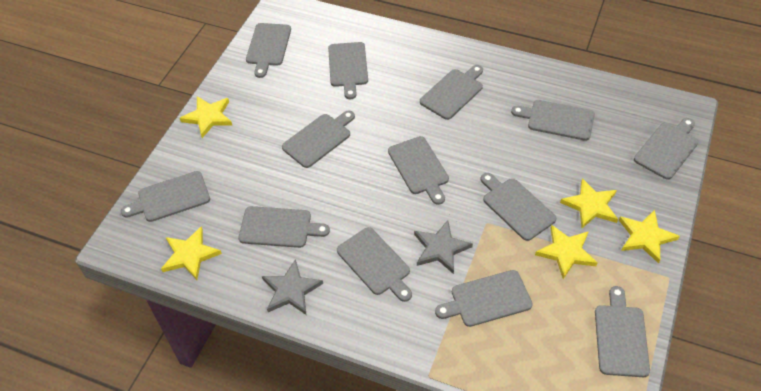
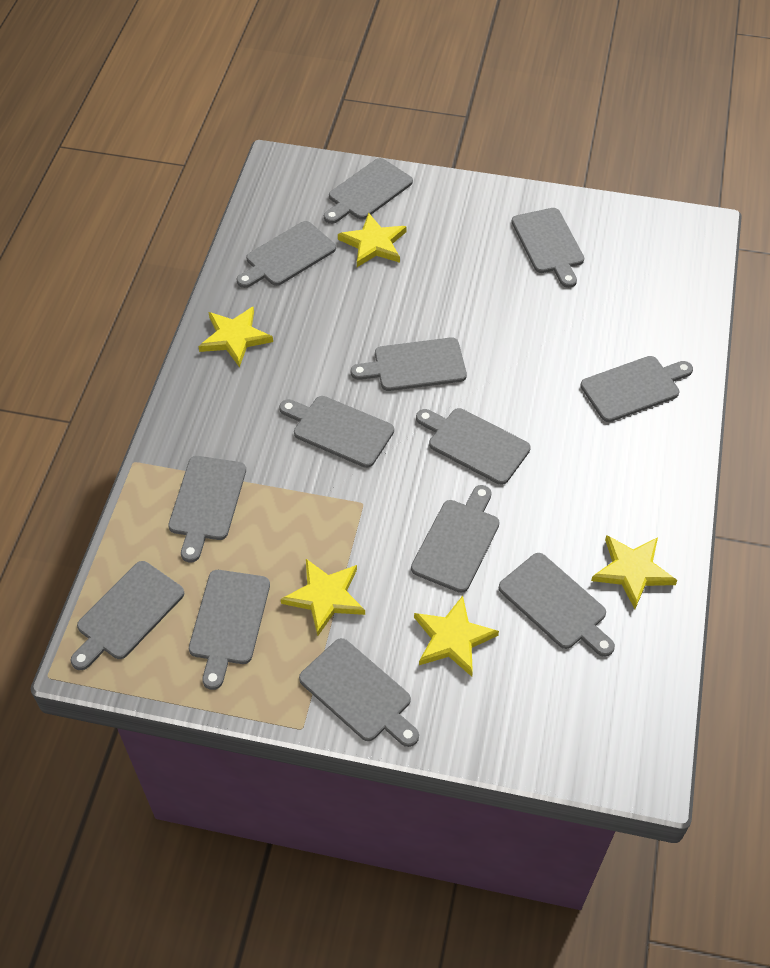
grey star: 2 -> 0

